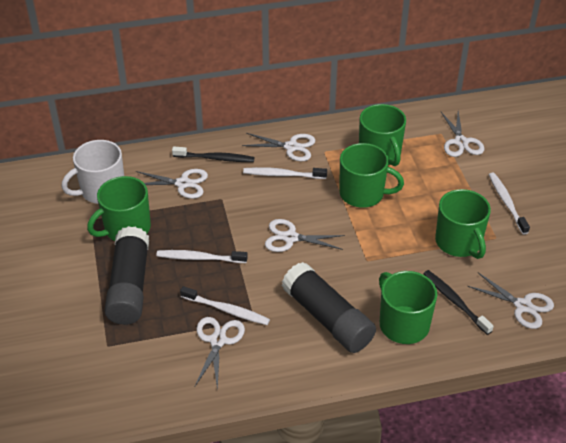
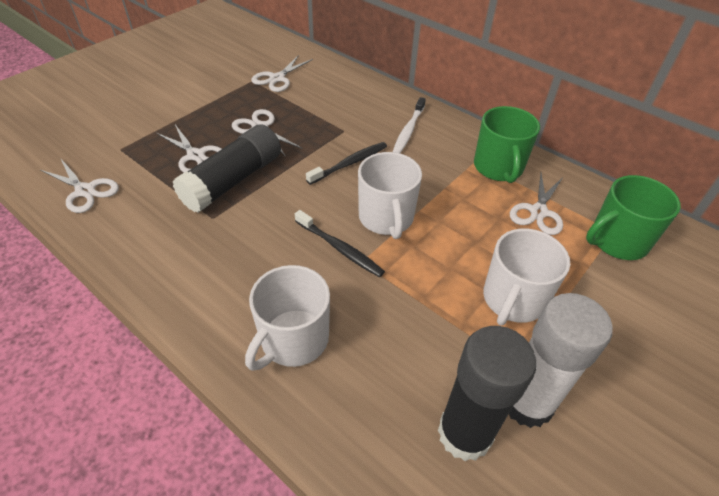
green mug: 5 -> 2
white glue stick: 0 -> 1
white mug: 1 -> 3
white scissors: 6 -> 5
white toothbrush: 4 -> 1

